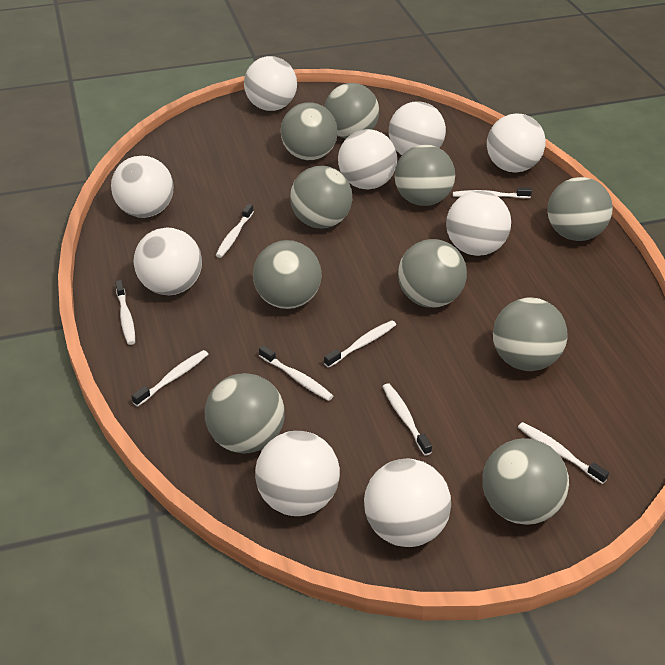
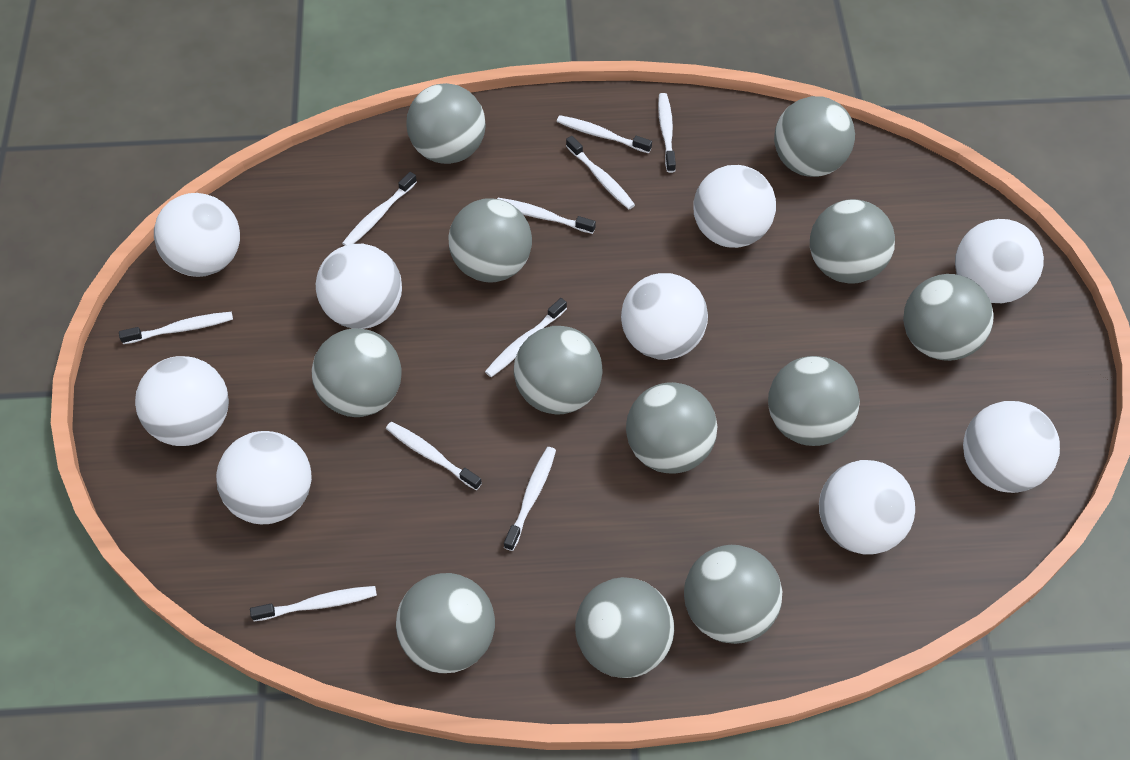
grey ball: 10 -> 12
white toothbrush: 8 -> 10

